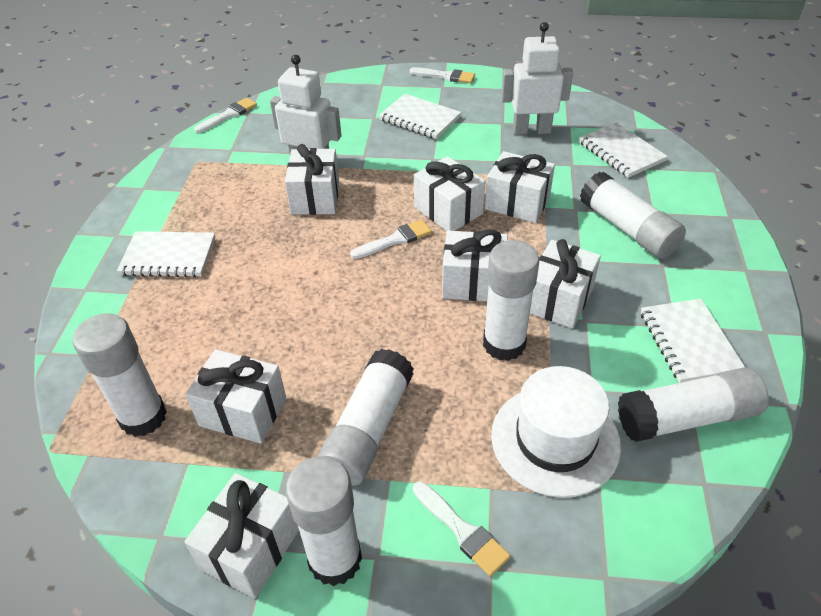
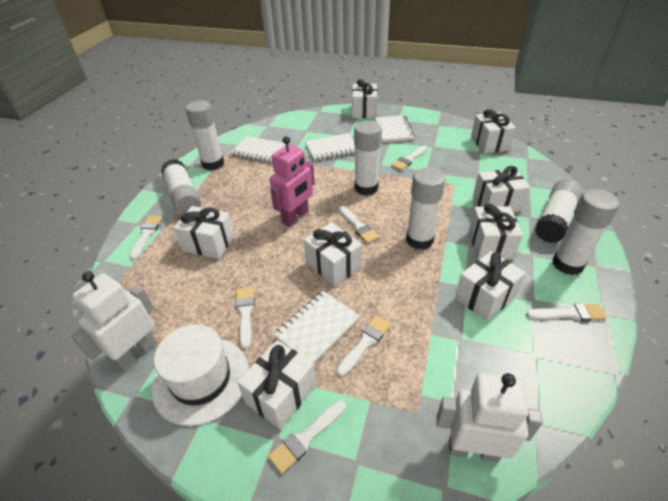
pink robot: 0 -> 1
white brush: 4 -> 7
white gift: 7 -> 8

